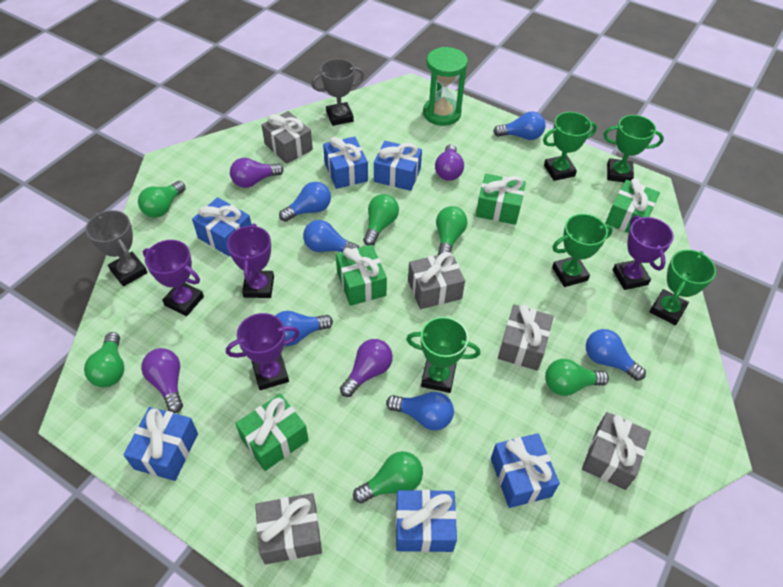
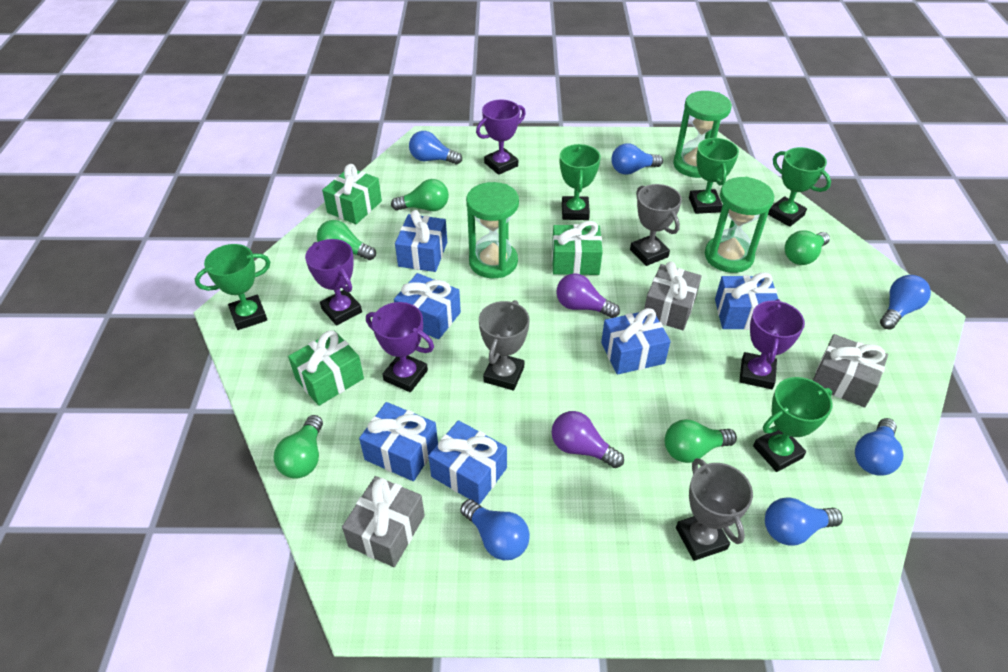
green gift: 4 -> 3
green hourglass: 1 -> 3
green light bulb: 6 -> 5
grey gift: 5 -> 3
grey trophy: 2 -> 3
purple light bulb: 4 -> 2

